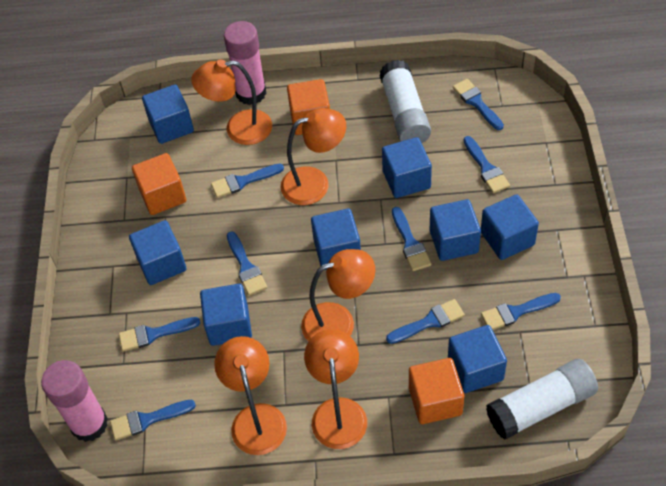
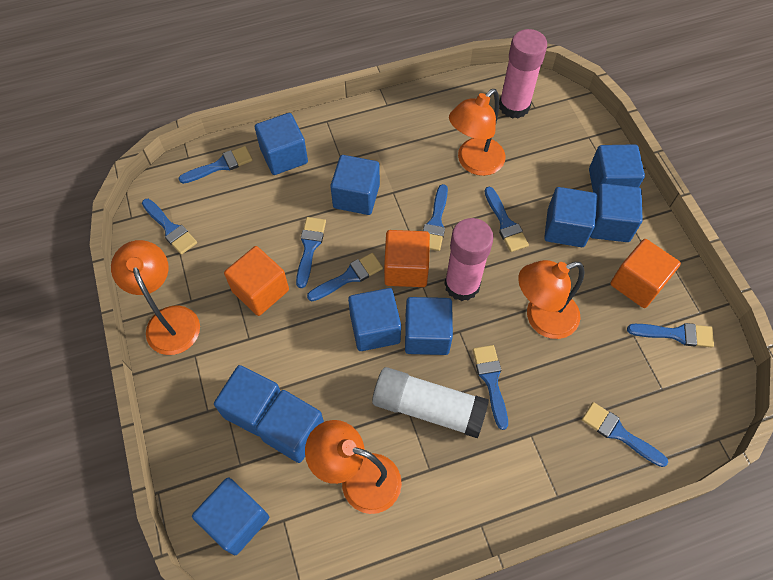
blue cube: 8 -> 10
orange lamp: 5 -> 4
white glue stick: 2 -> 1

